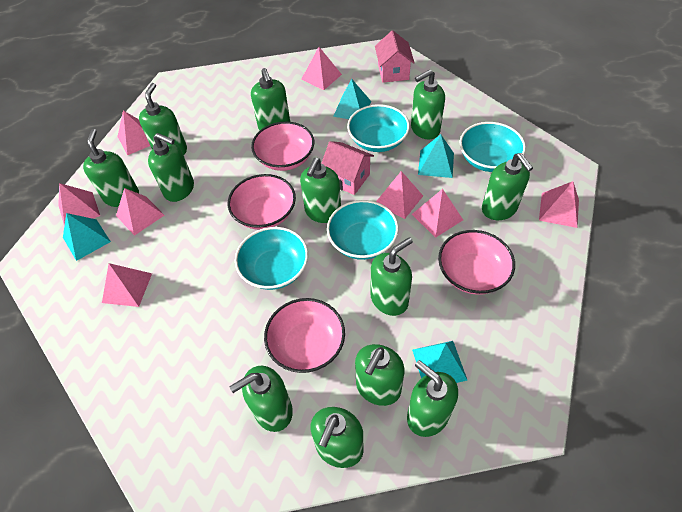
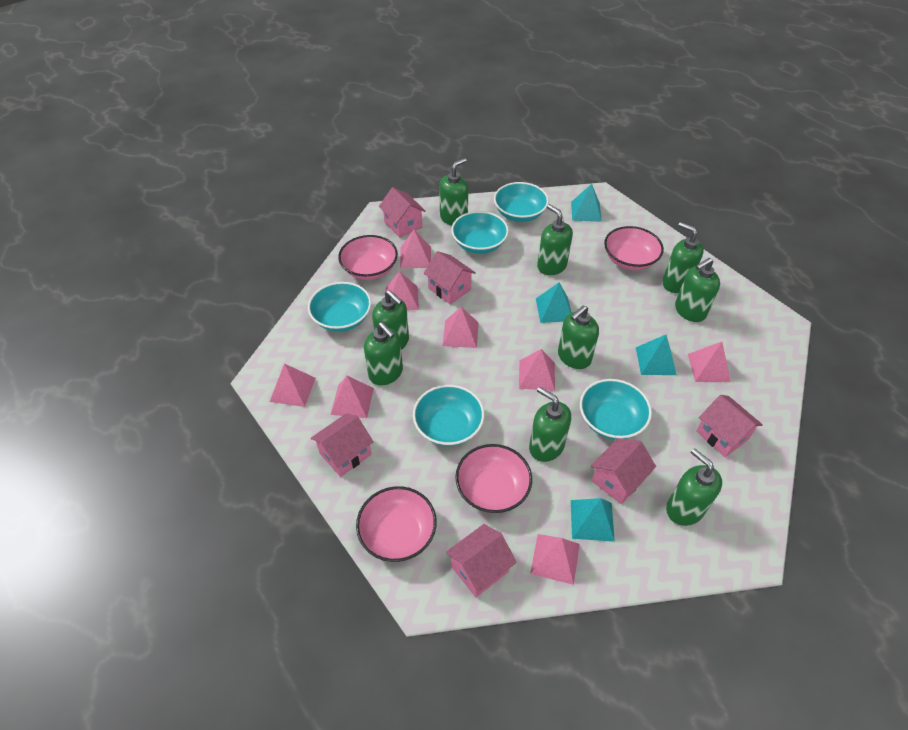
green soap dispenser: 12 -> 9
pink house: 2 -> 6
turquoise bowl: 4 -> 5

